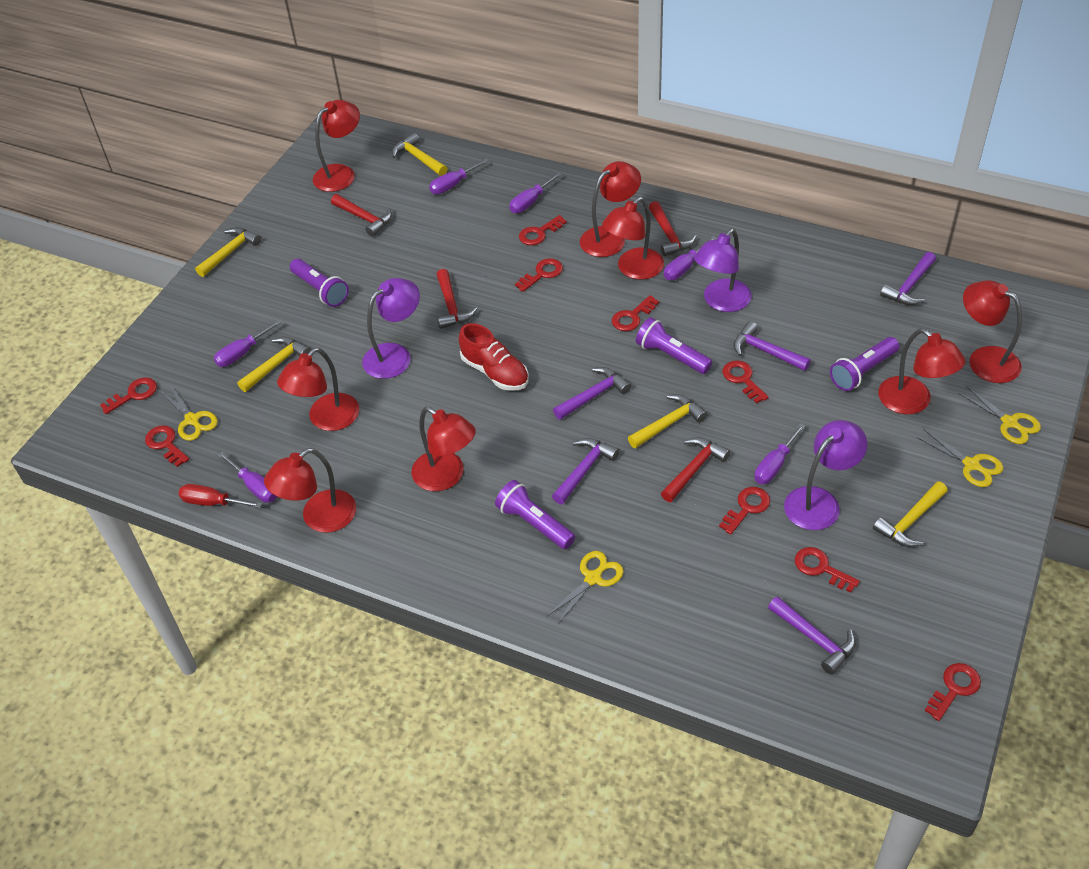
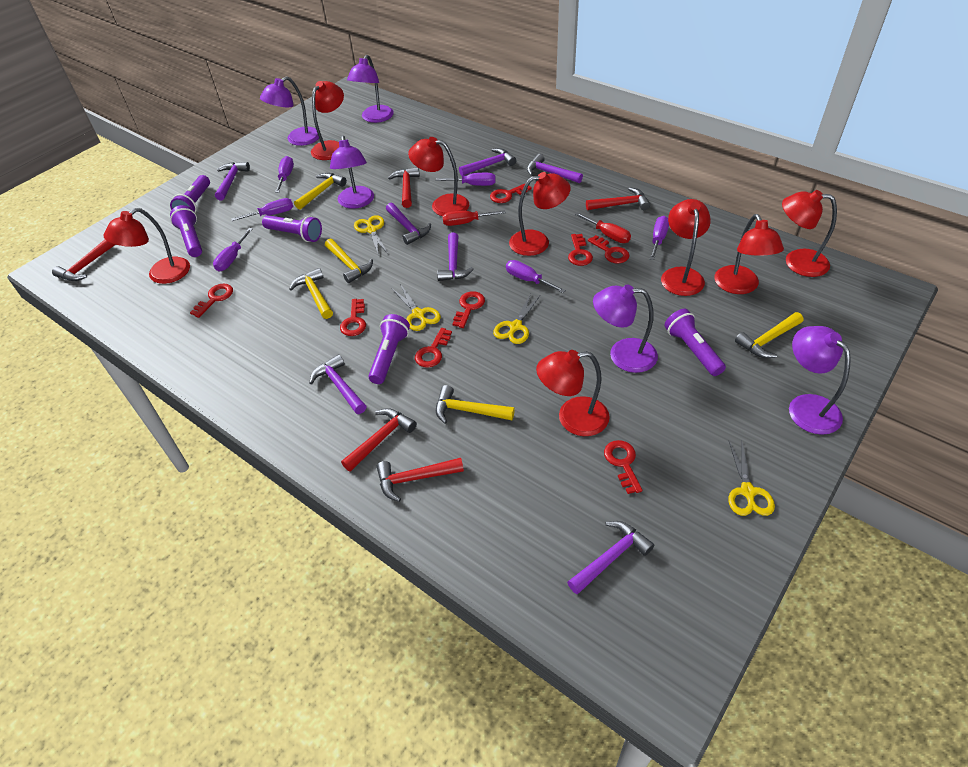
purple flashlight: 4 -> 5
purple hammer: 5 -> 7
purple lamp: 3 -> 5
red hammer: 4 -> 5
red key: 9 -> 8
red screwdriver: 1 -> 2
red shoe: 1 -> 0

